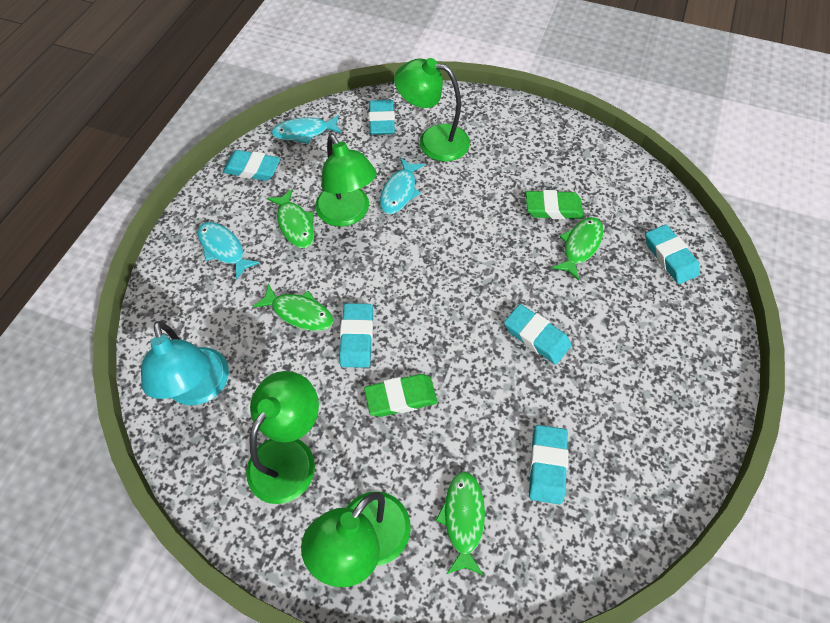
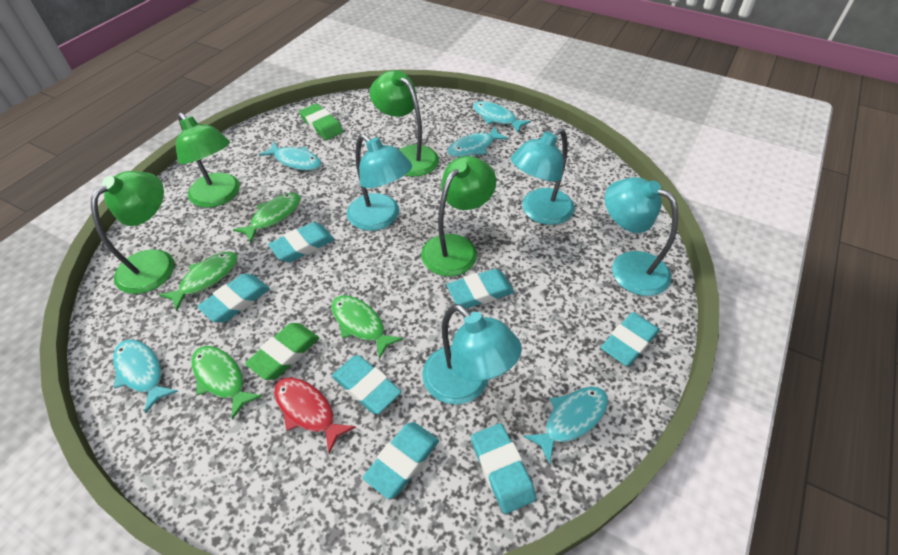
red fish: 0 -> 1
turquoise eraser: 6 -> 7
turquoise fish: 3 -> 5
turquoise lamp: 1 -> 4

